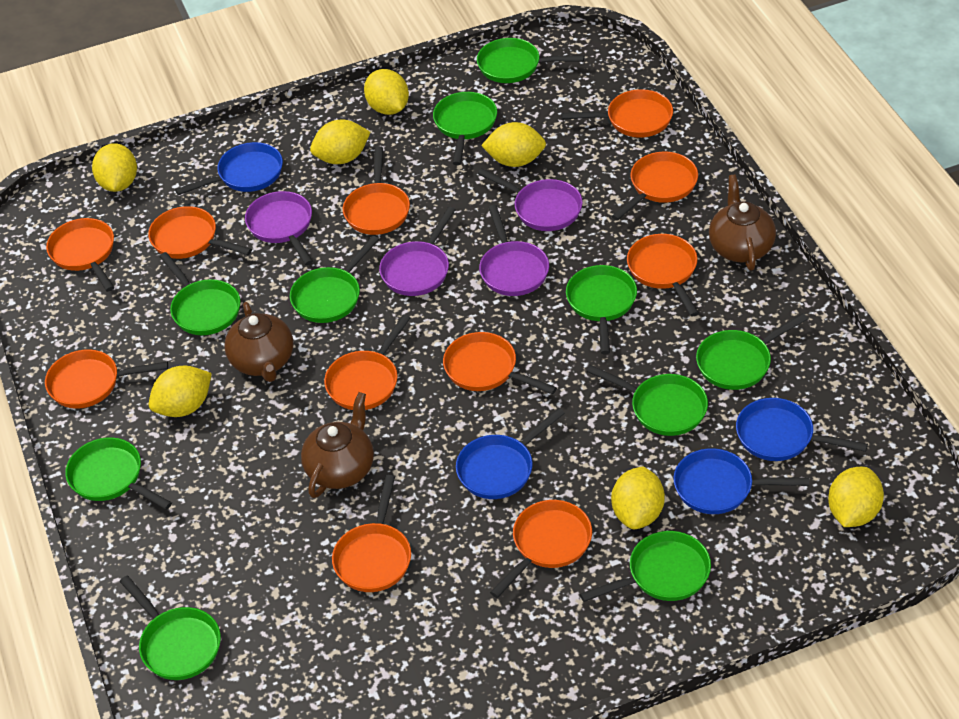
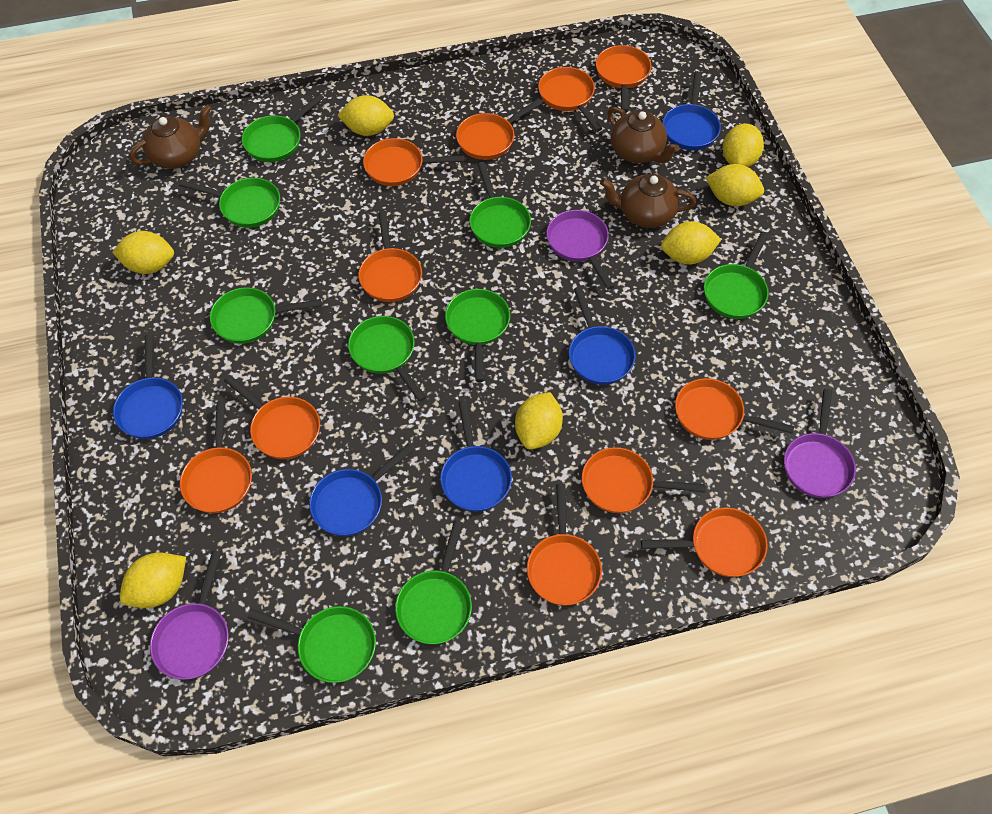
blue pan: 4 -> 5
green pan: 10 -> 9
purple pan: 4 -> 3

